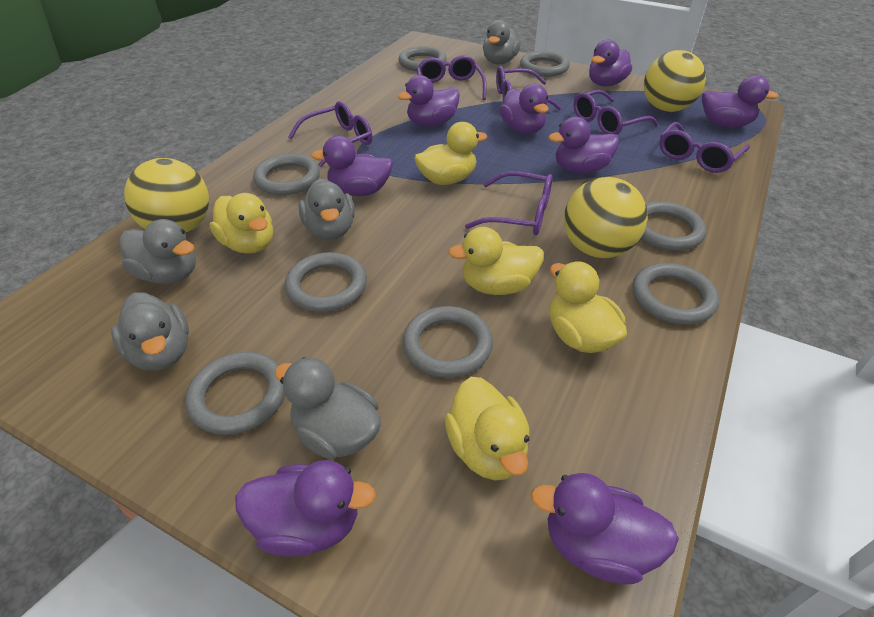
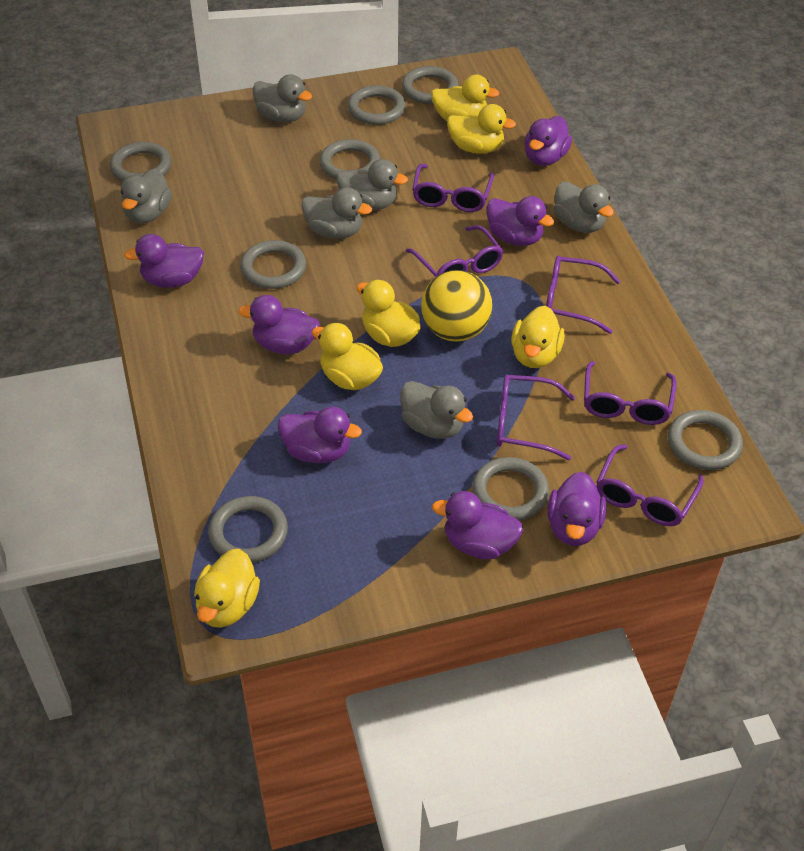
grey duck: 5 -> 6
purple duck: 8 -> 7
yellow ball: 3 -> 1
yellow duck: 5 -> 6

